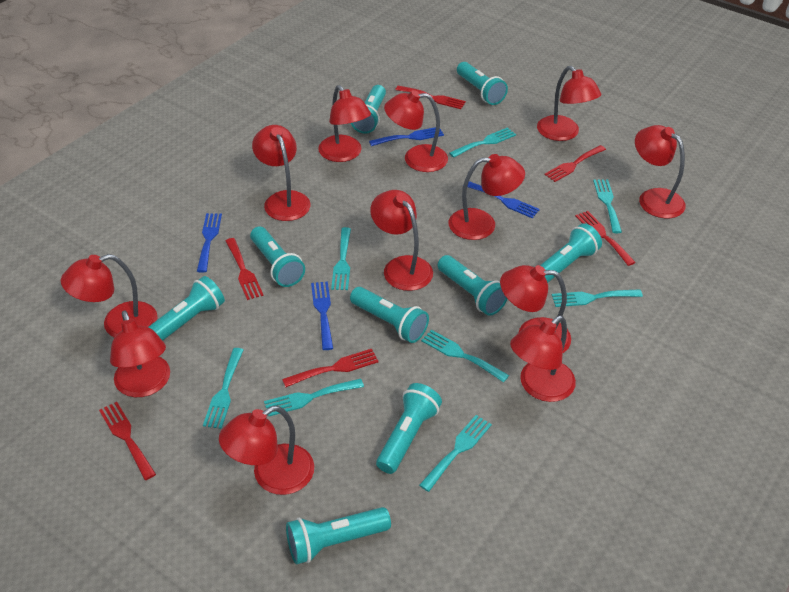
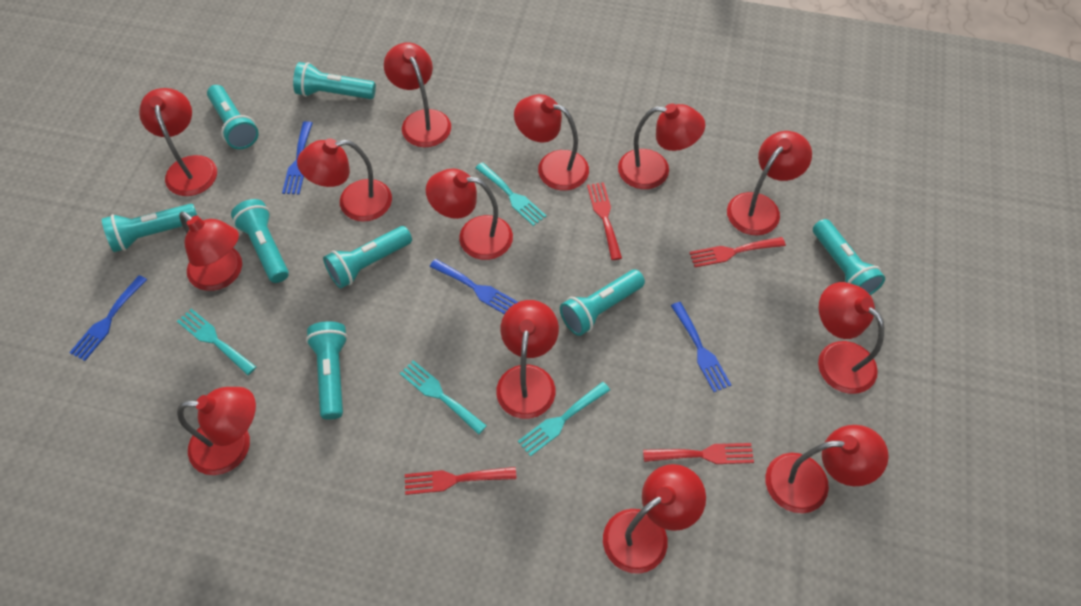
red fork: 6 -> 4
red lamp: 12 -> 13
turquoise flashlight: 9 -> 8
turquoise fork: 8 -> 4

